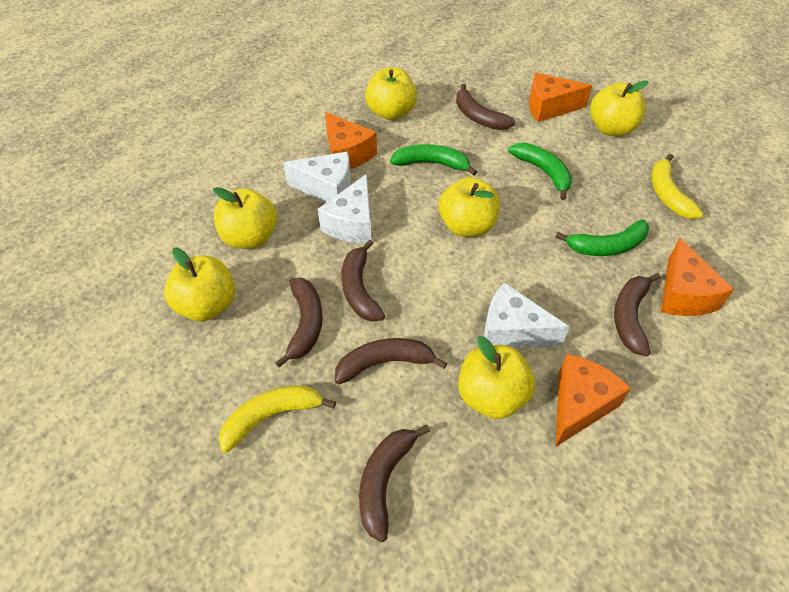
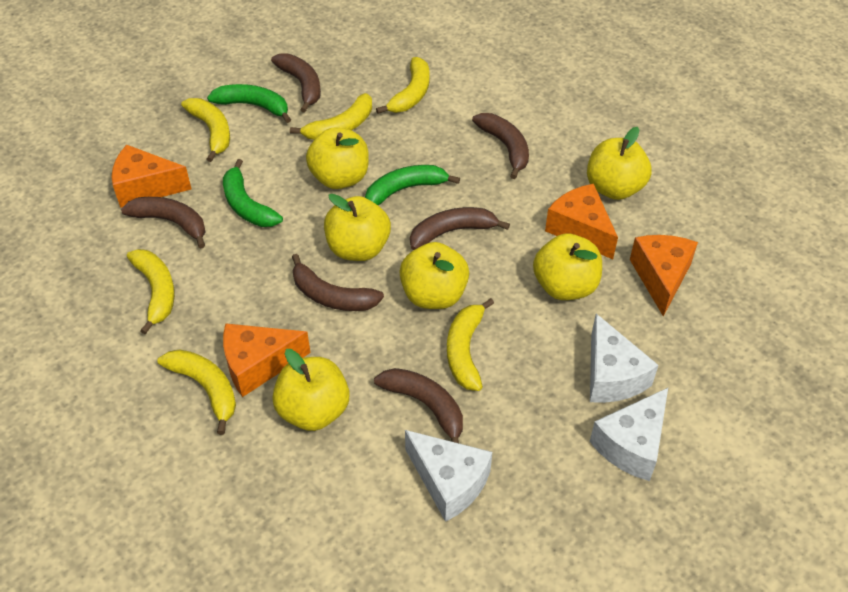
yellow banana: 2 -> 6

